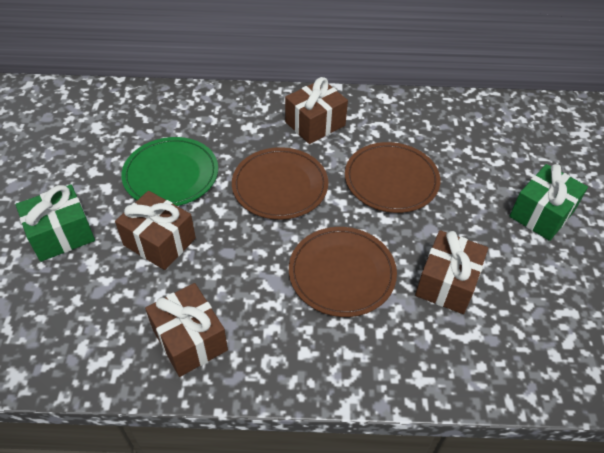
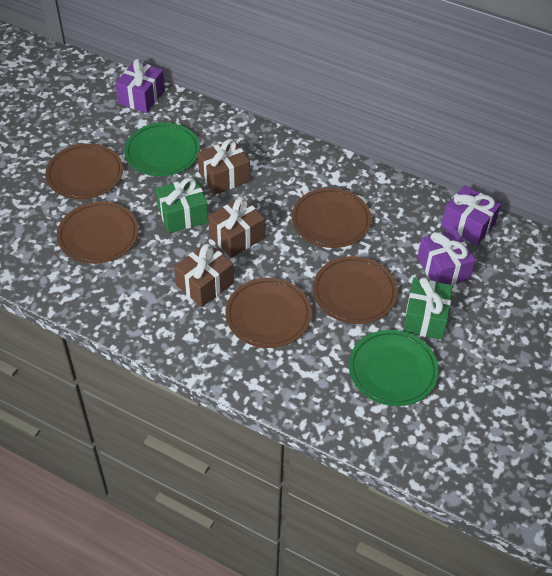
brown gift: 4 -> 3
brown plate: 3 -> 5
green plate: 1 -> 2
purple gift: 0 -> 3

